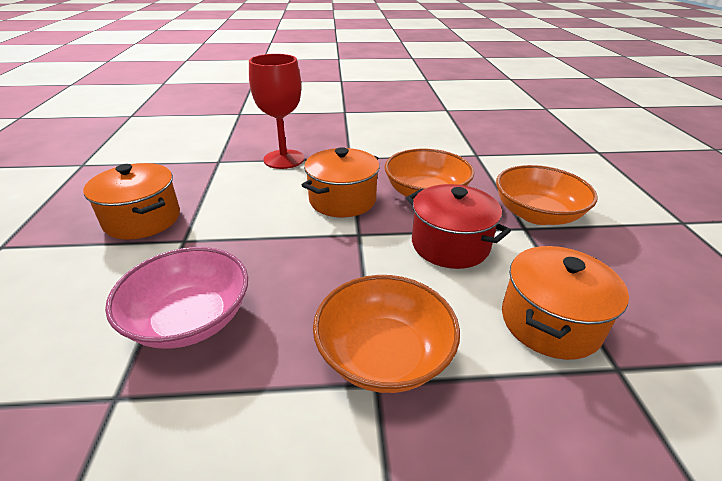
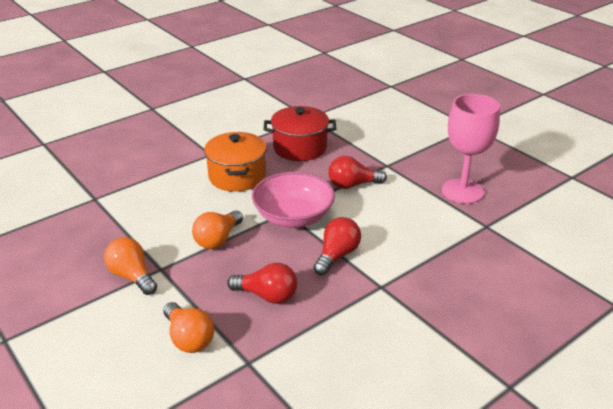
orange bowl: 3 -> 0
orange light bulb: 0 -> 3
orange pot: 3 -> 1
pink goblet: 0 -> 1
red goblet: 1 -> 0
red light bulb: 0 -> 3

